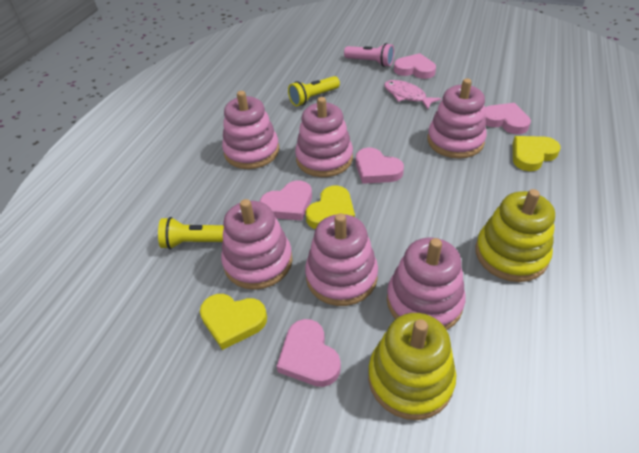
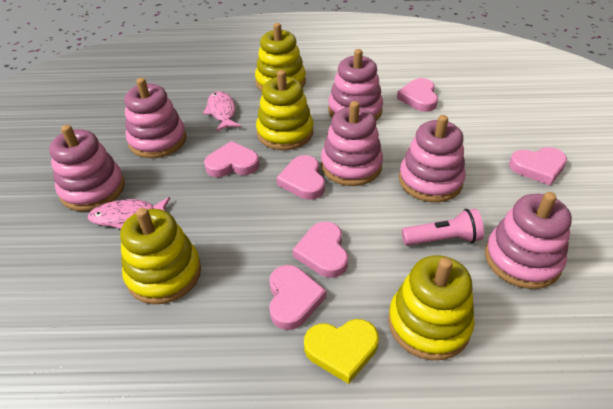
pink fish: 1 -> 2
pink heart: 5 -> 6
yellow flashlight: 2 -> 0
yellow heart: 3 -> 1
yellow stacking toy: 2 -> 4

